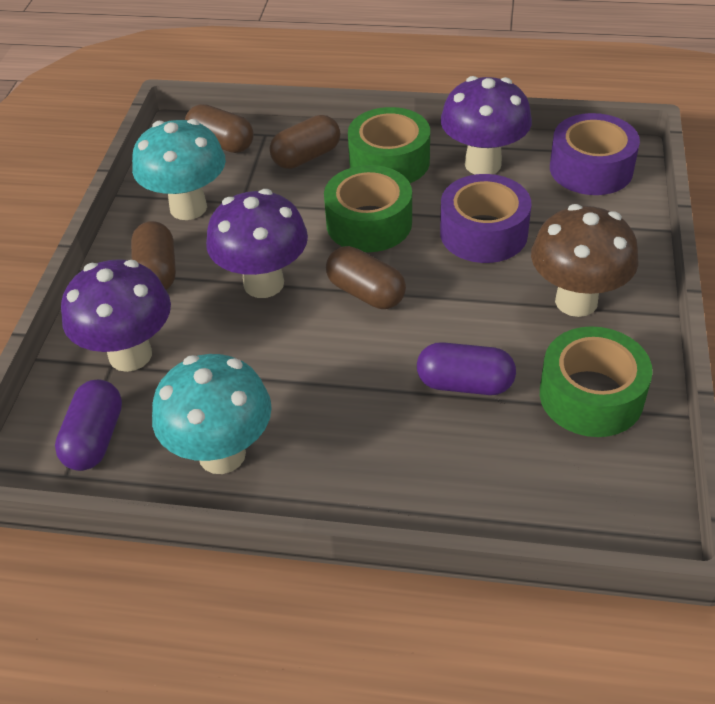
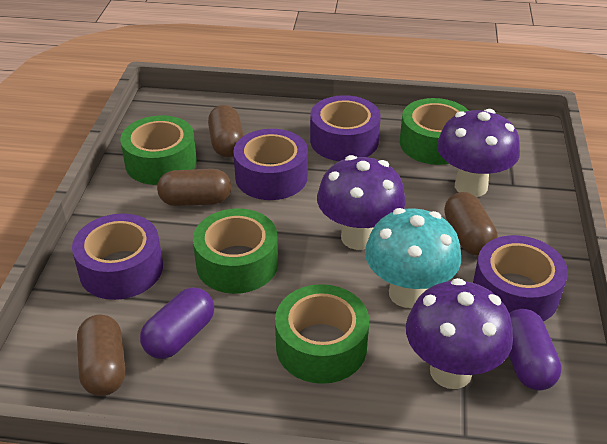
brown mushroom: 1 -> 0
green tape: 3 -> 4
purple tape: 2 -> 4
turquoise mushroom: 2 -> 1

